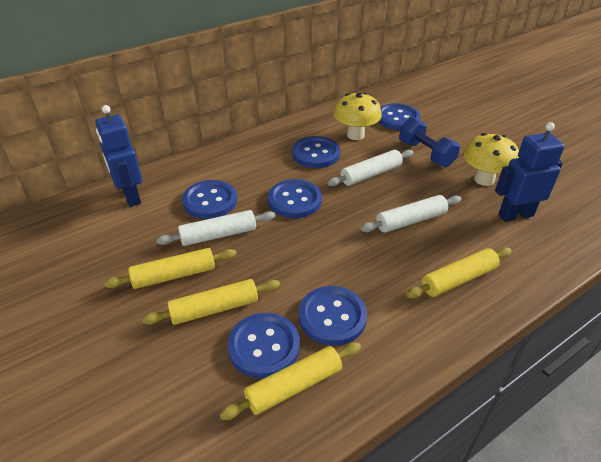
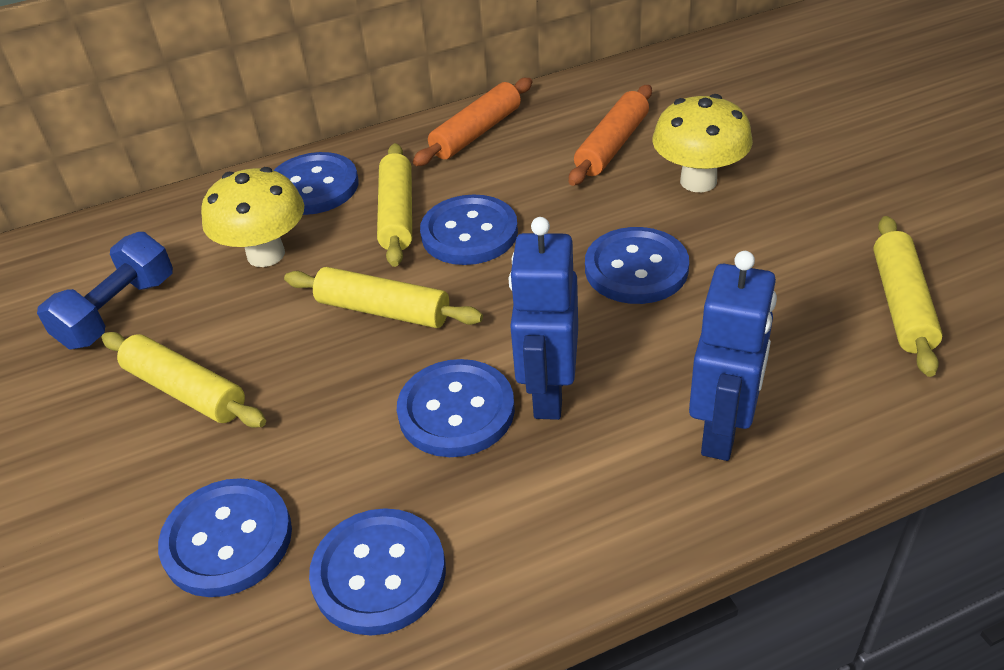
orange rolling pin: 0 -> 2
white rolling pin: 3 -> 0

